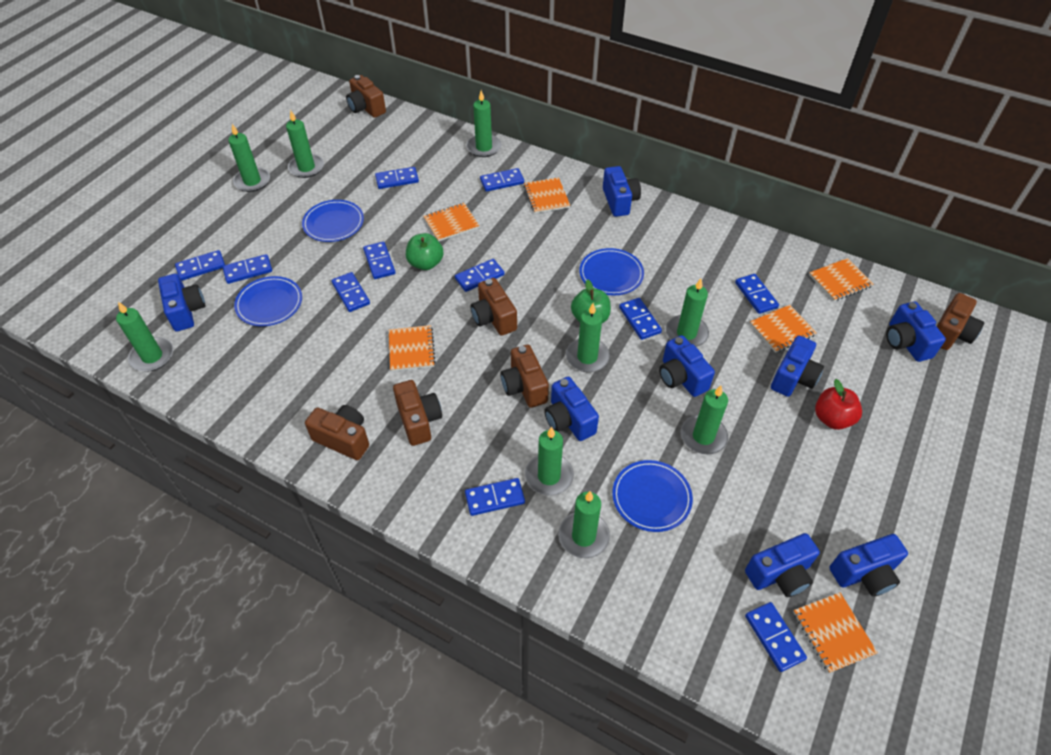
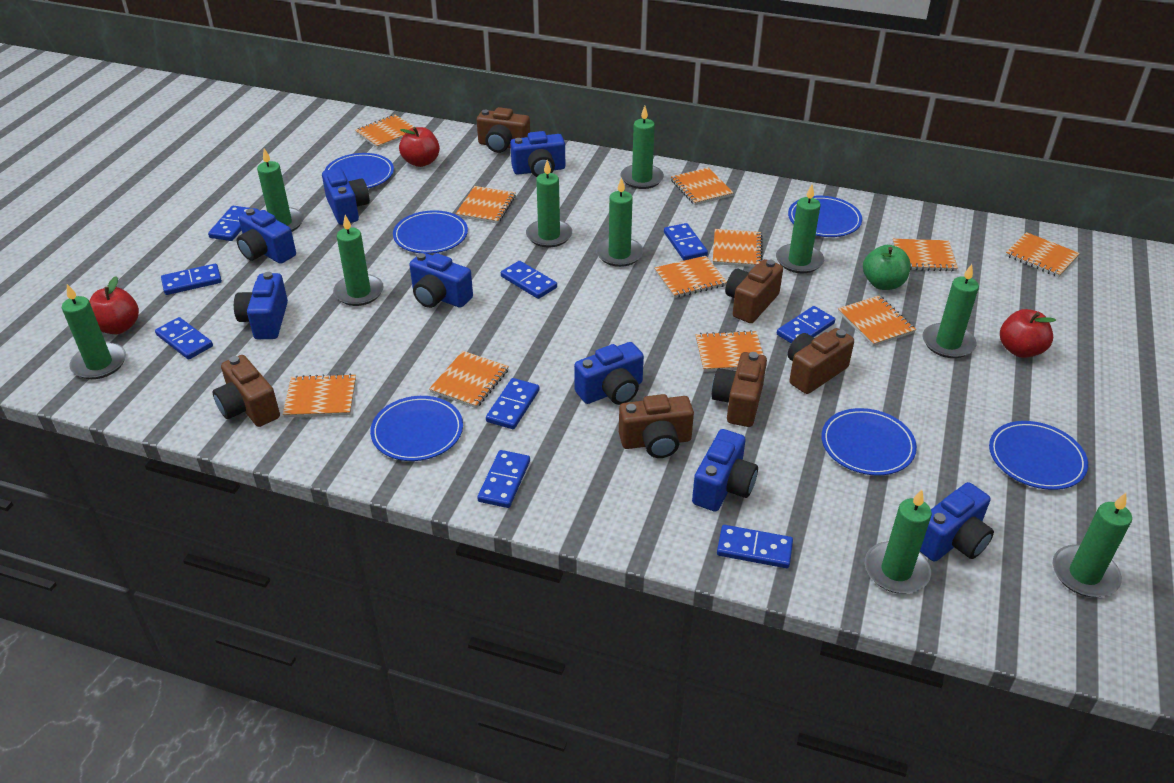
blue domino: 11 -> 9
blue plate: 4 -> 6
green apple: 2 -> 1
green candle: 9 -> 10
orange notebook: 6 -> 11
red apple: 1 -> 3

